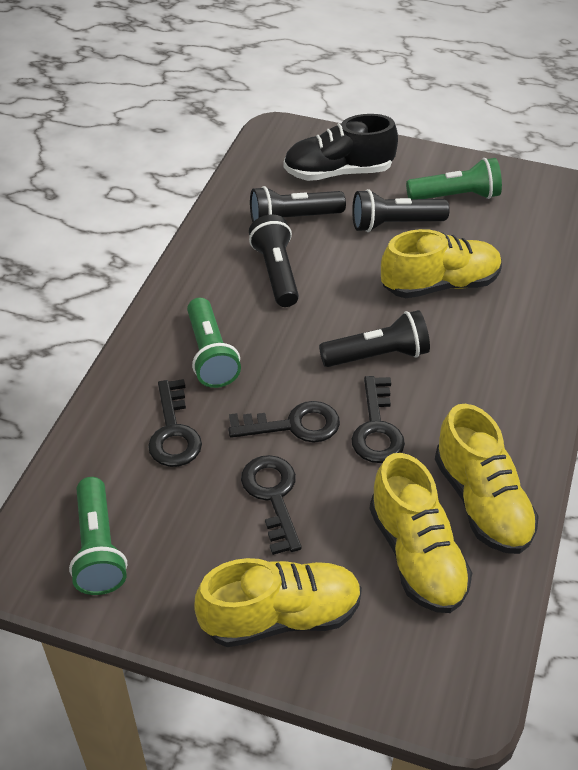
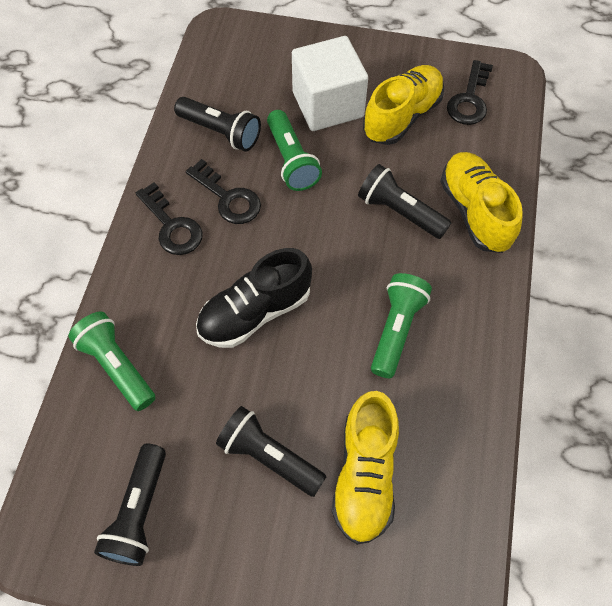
black key: 4 -> 3
white cube: 0 -> 1
yellow shoe: 4 -> 3

